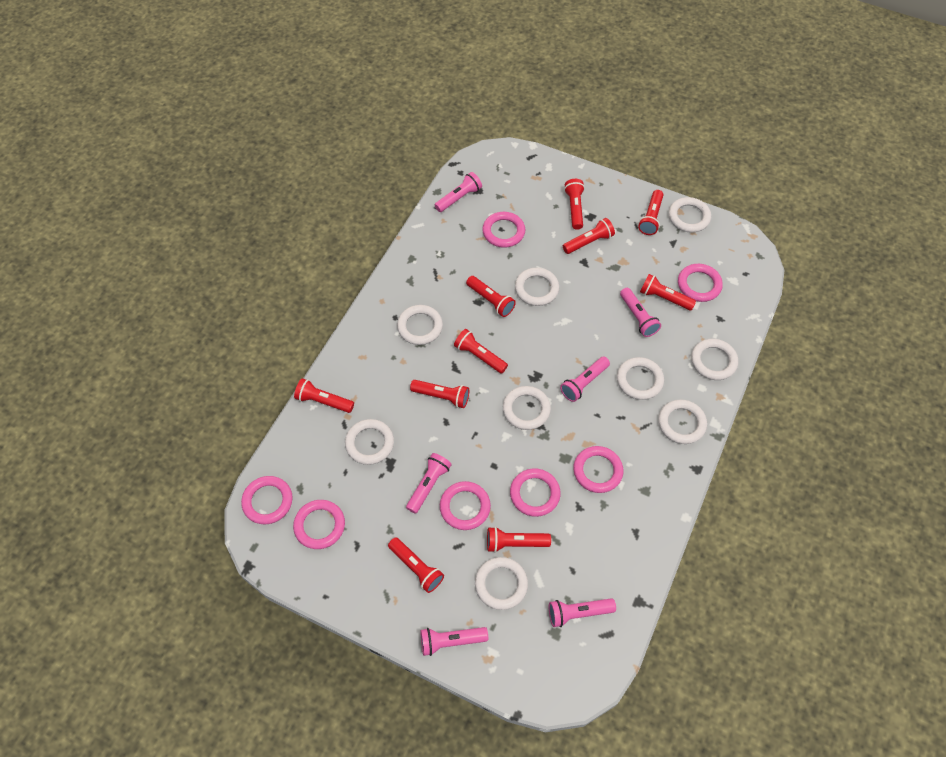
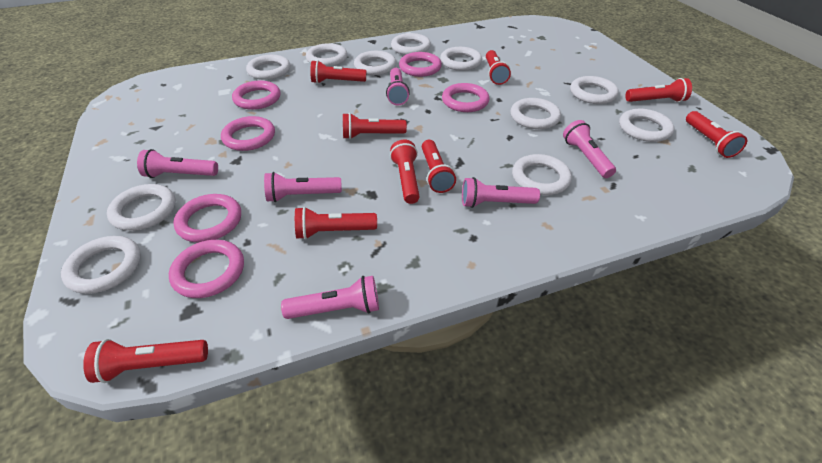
pink ring: 7 -> 6
red flashlight: 10 -> 9
white ring: 9 -> 11

